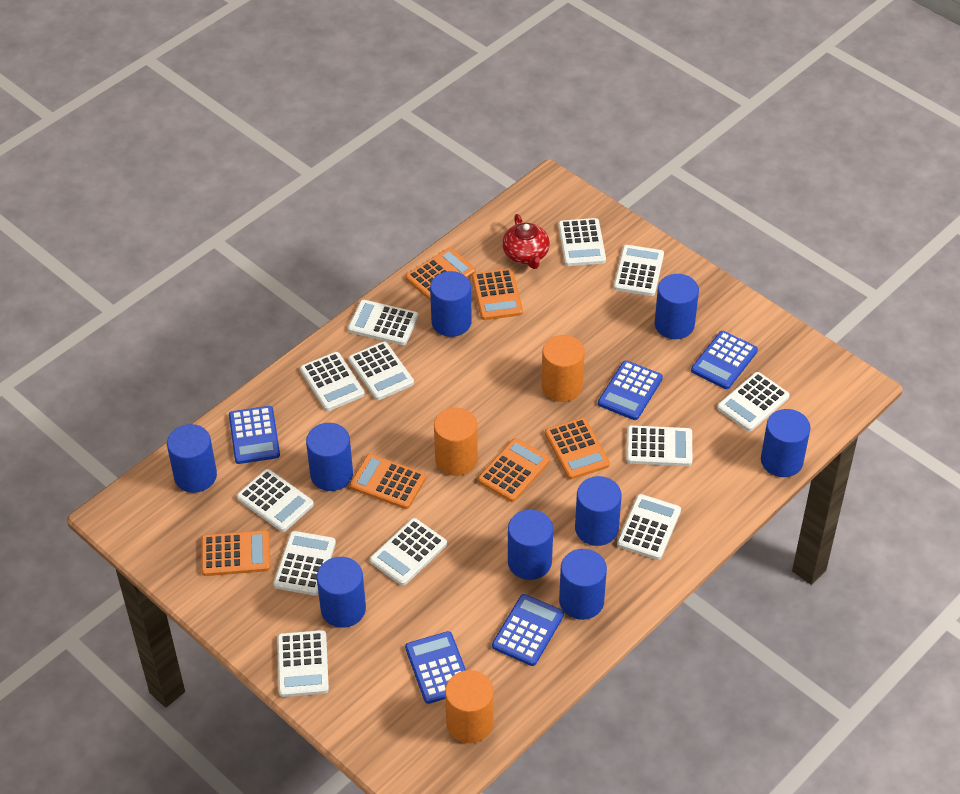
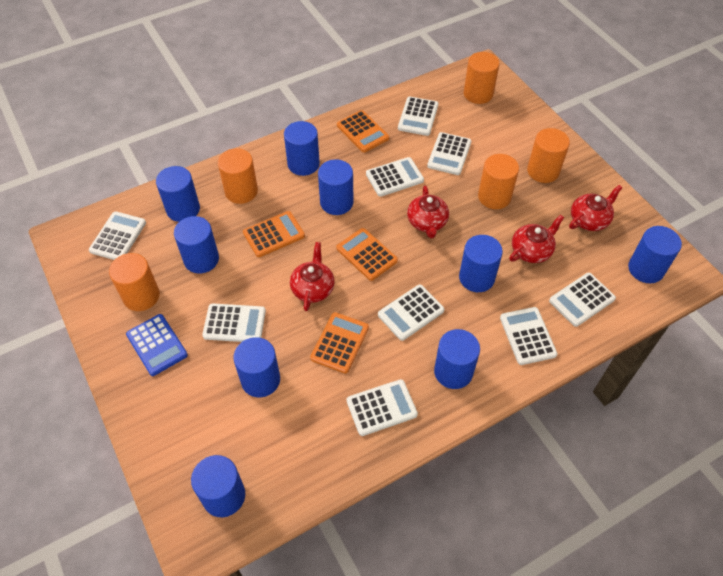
blue calculator: 5 -> 1
orange calculator: 6 -> 4
orange cylinder: 3 -> 5
red teapot: 1 -> 4
white calculator: 12 -> 9

